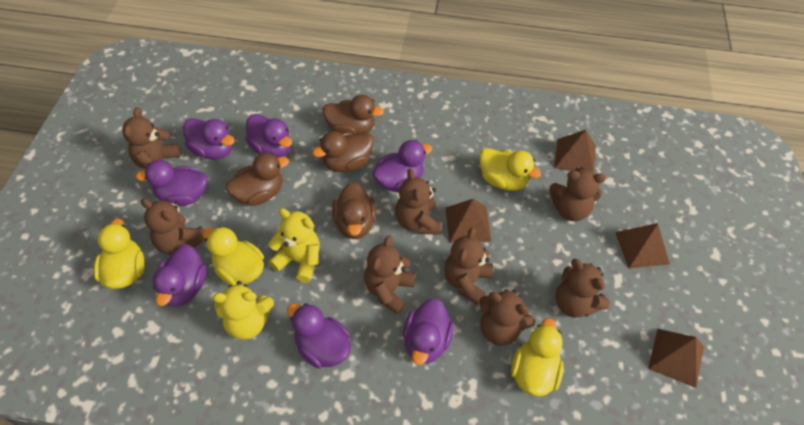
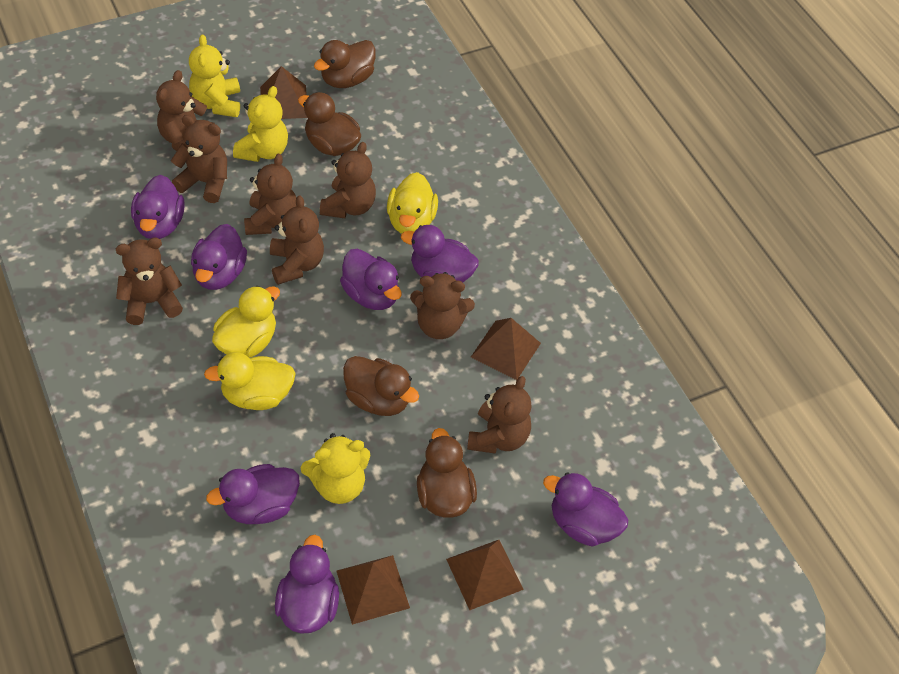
yellow duck: 4 -> 3
yellow teddy bear: 2 -> 3

